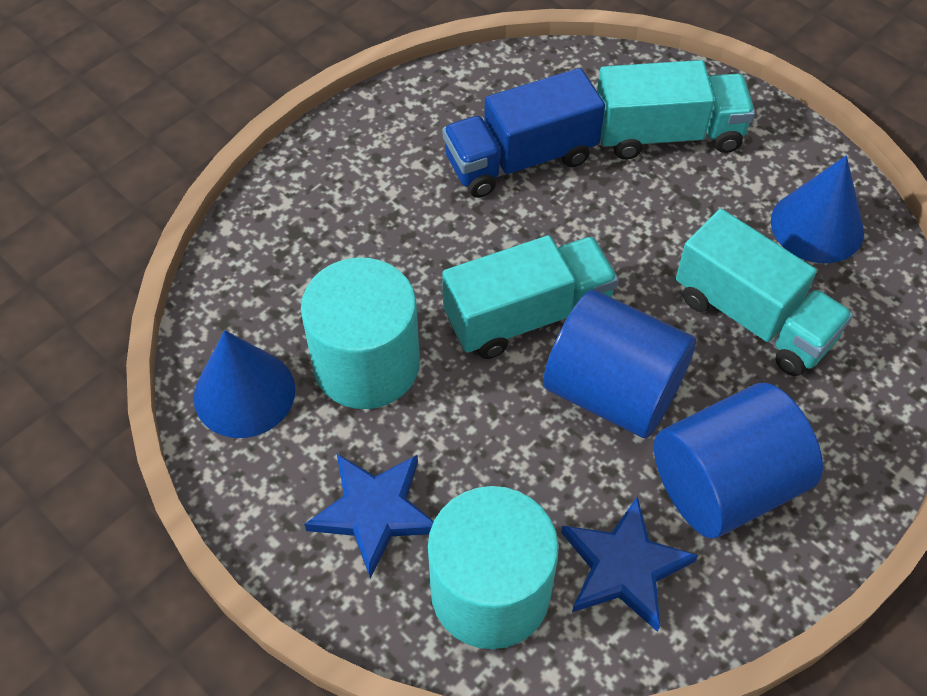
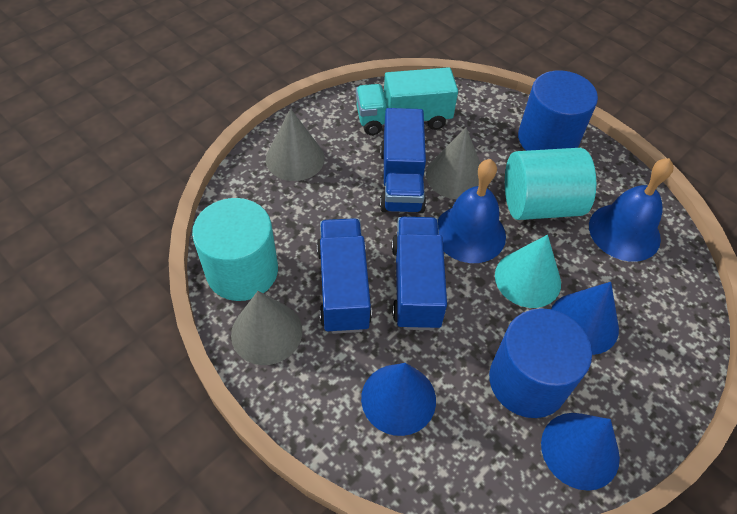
blue bell: 0 -> 2
blue cone: 2 -> 3
blue star: 2 -> 0
blue truck: 1 -> 3
grey cone: 0 -> 3
turquoise cone: 0 -> 1
turquoise truck: 3 -> 1

